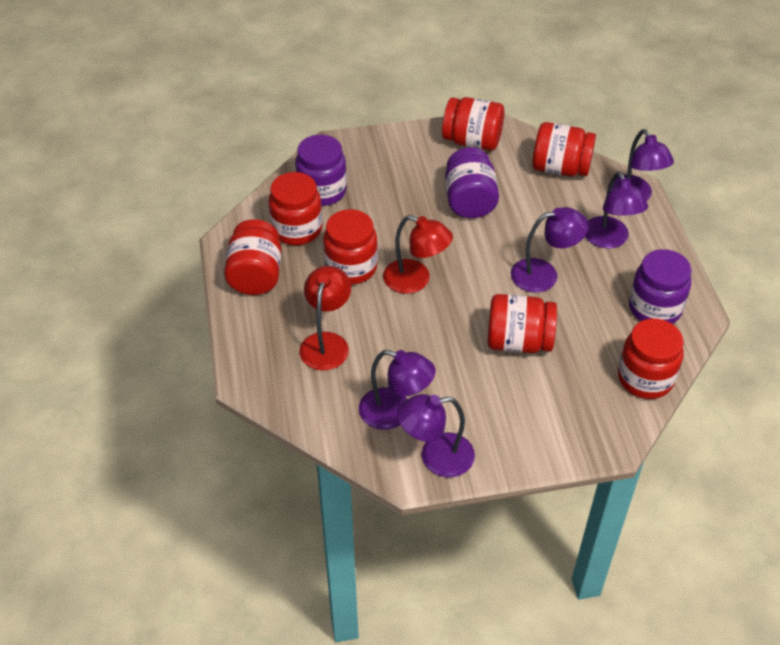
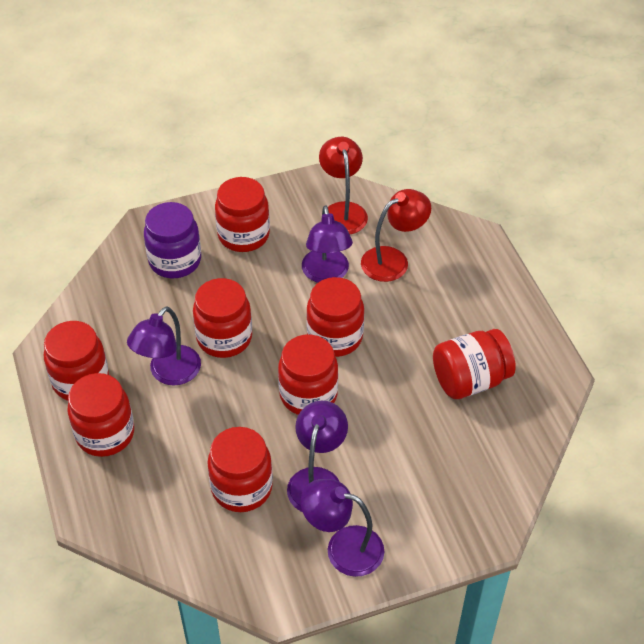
purple jar: 3 -> 1
purple lamp: 5 -> 4
red jar: 7 -> 8

